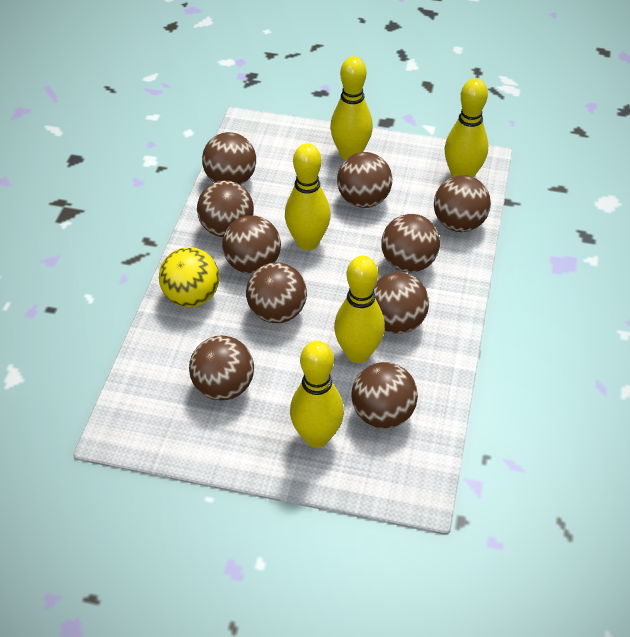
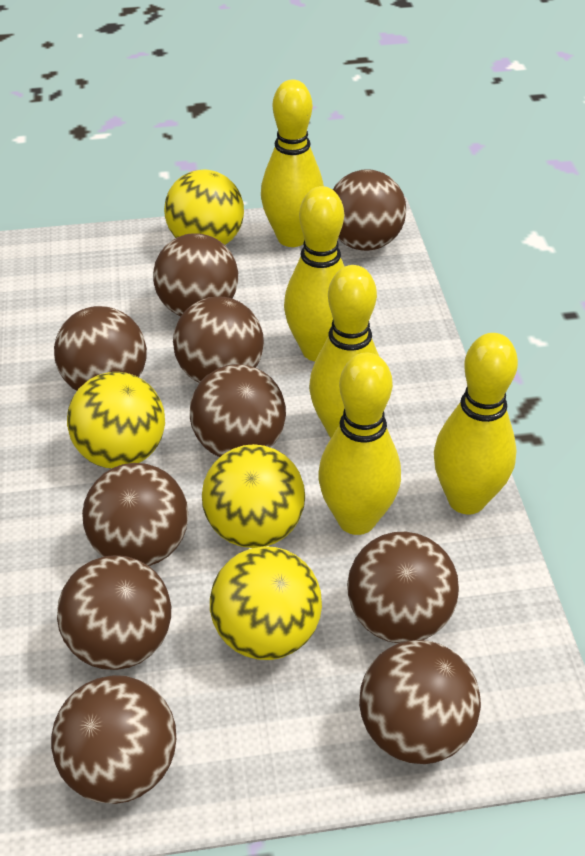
yellow ball: 1 -> 4

